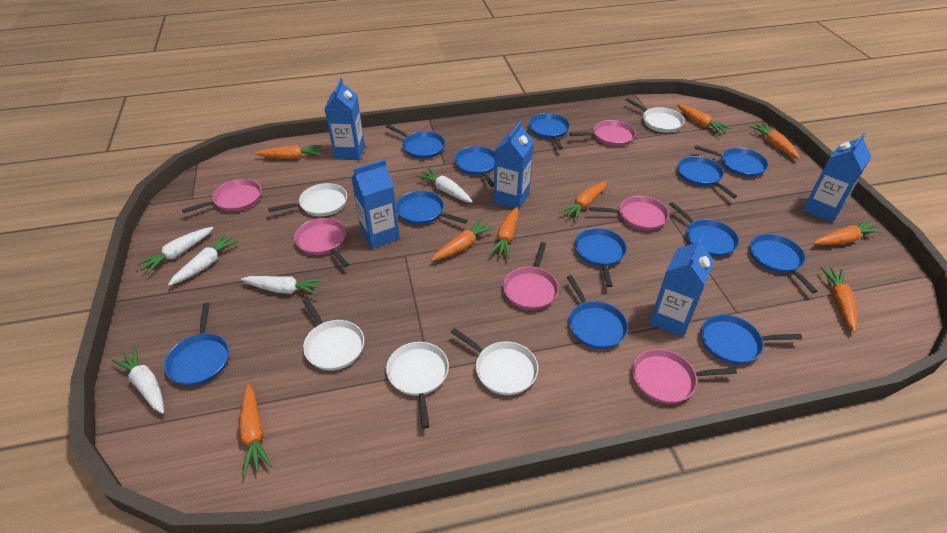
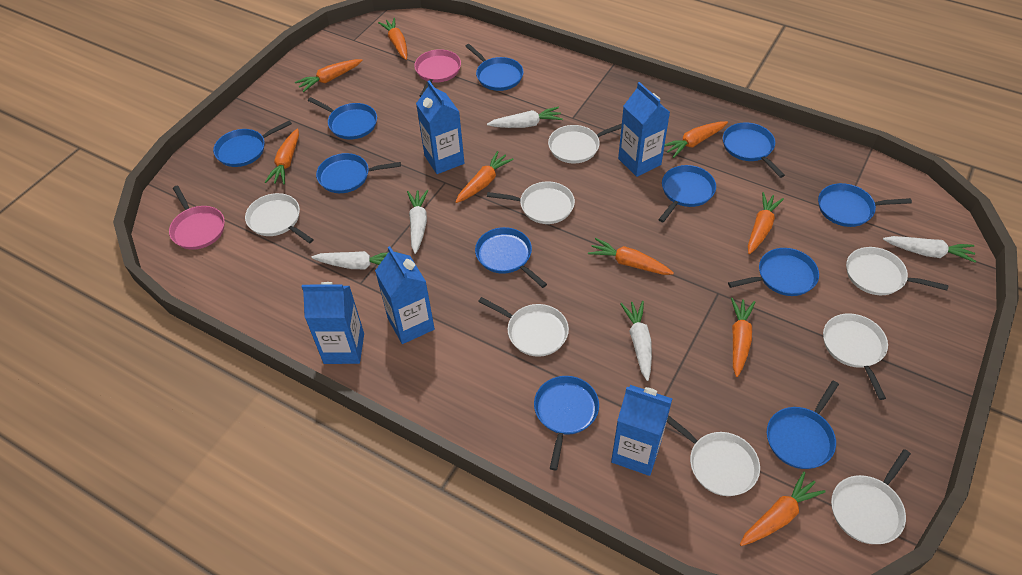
blue pan: 12 -> 11
pink pan: 6 -> 2
white pan: 5 -> 8

